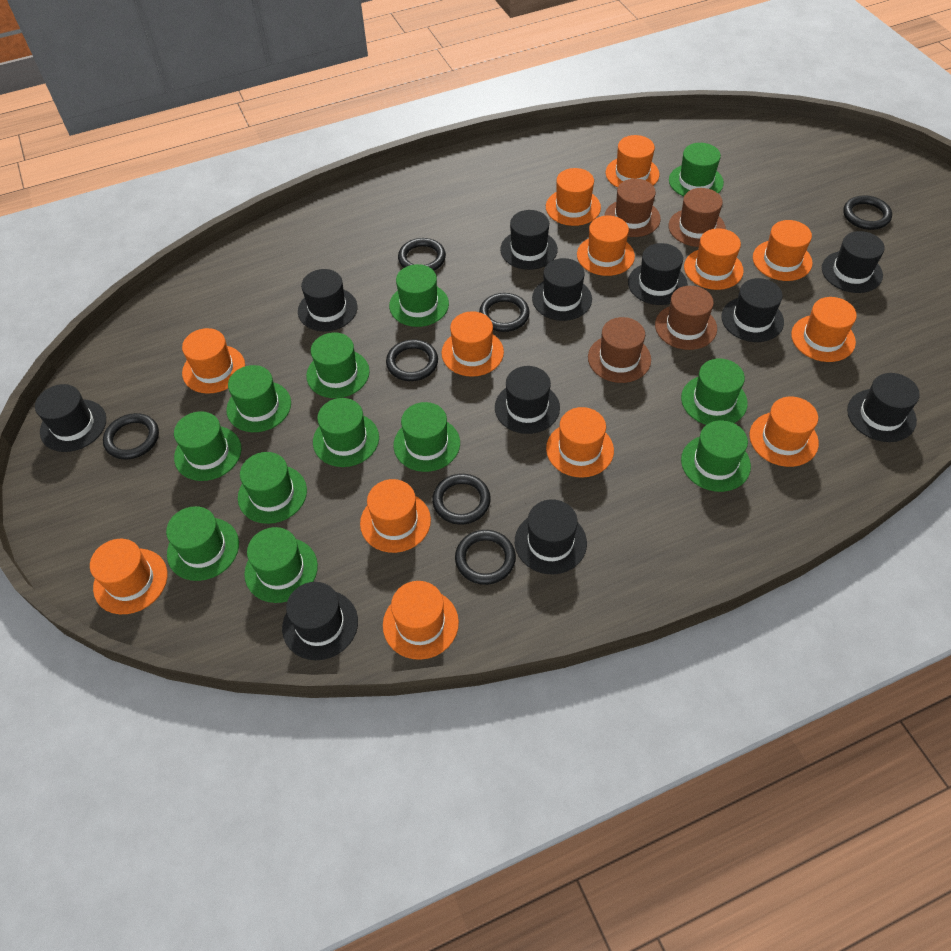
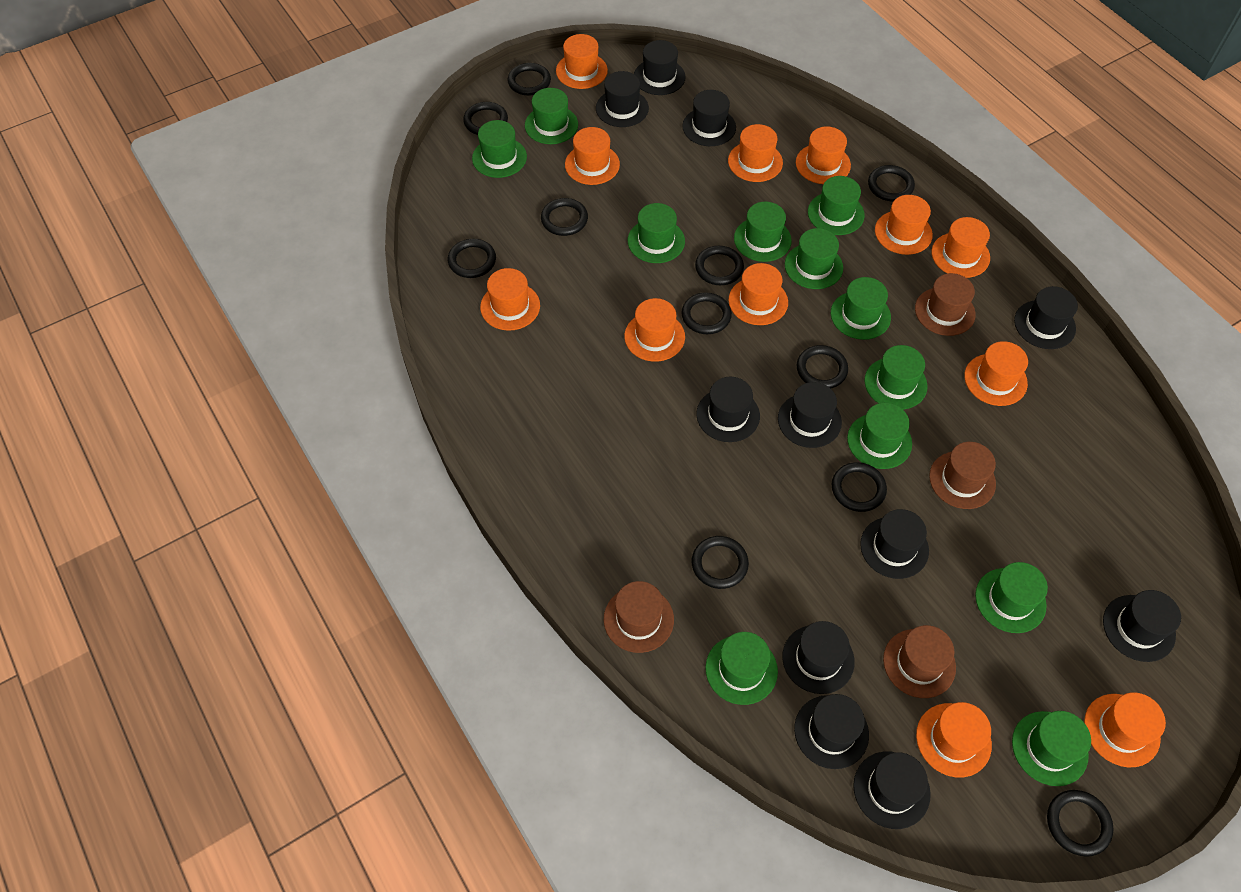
black ring: 7 -> 11
orange hat: 13 -> 12

